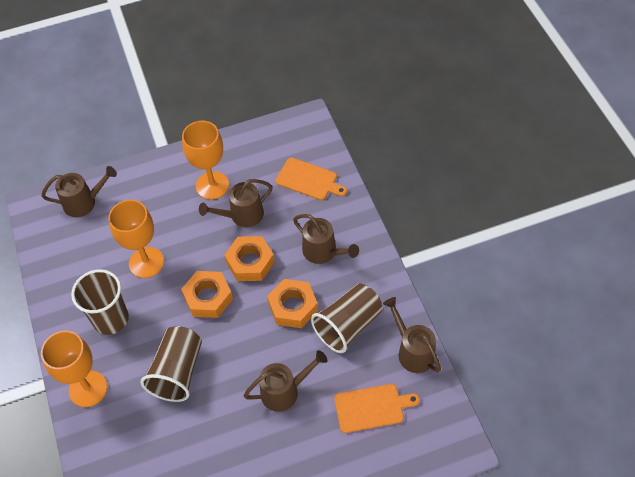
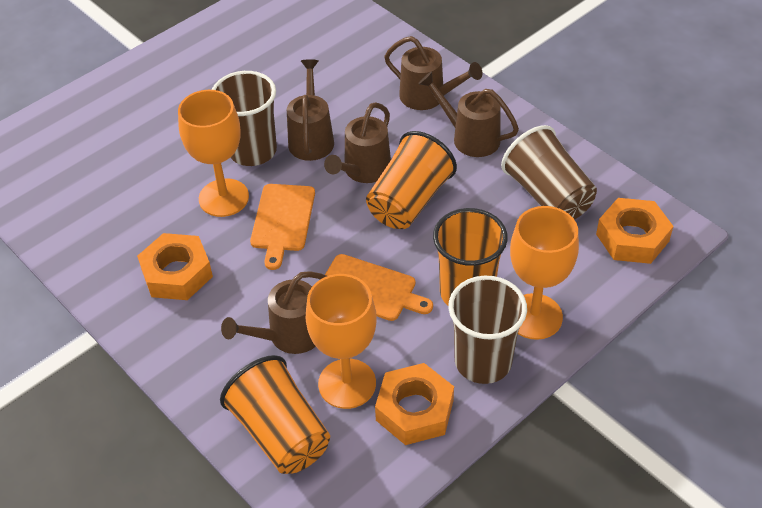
orange cup: 0 -> 3

